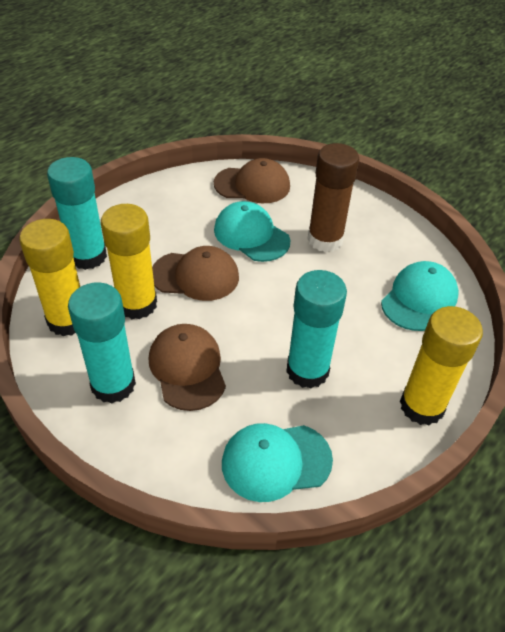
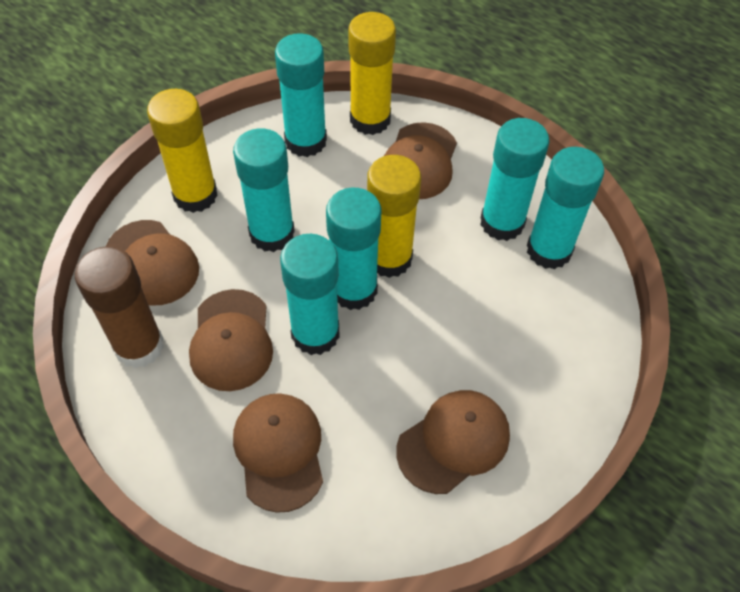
brown cap: 3 -> 5
turquoise cap: 3 -> 0
turquoise glue stick: 3 -> 6

